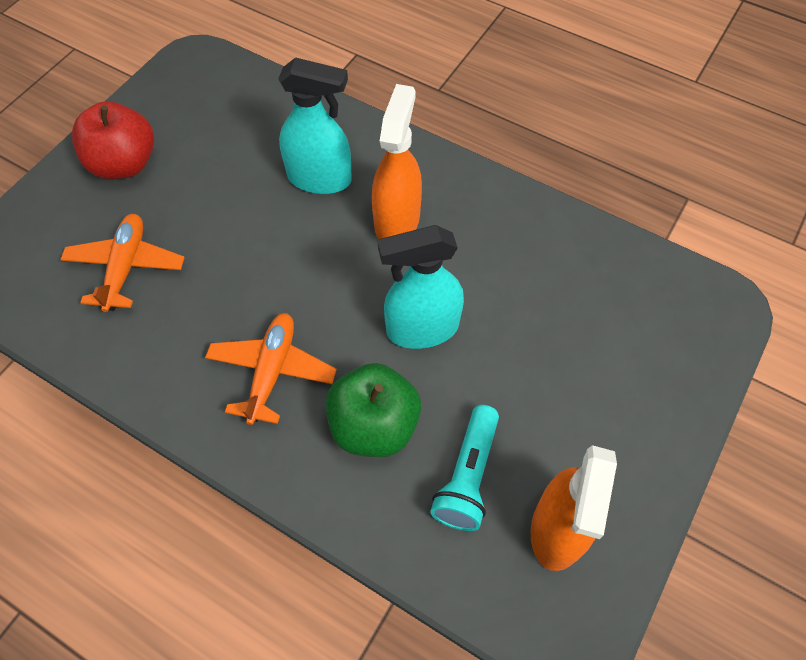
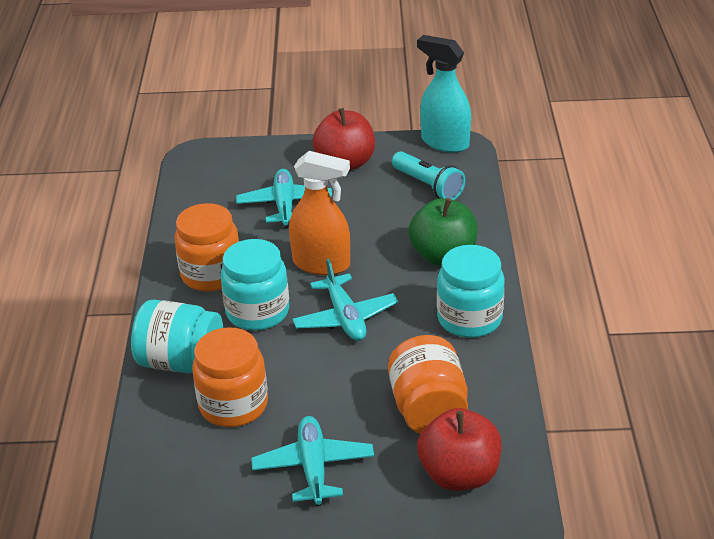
orange jar: 0 -> 3
orange plane: 2 -> 0
orange spray bottle: 2 -> 1
red apple: 1 -> 2
turquoise jar: 0 -> 3
turquoise plane: 0 -> 3
turquoise spray bottle: 2 -> 1

